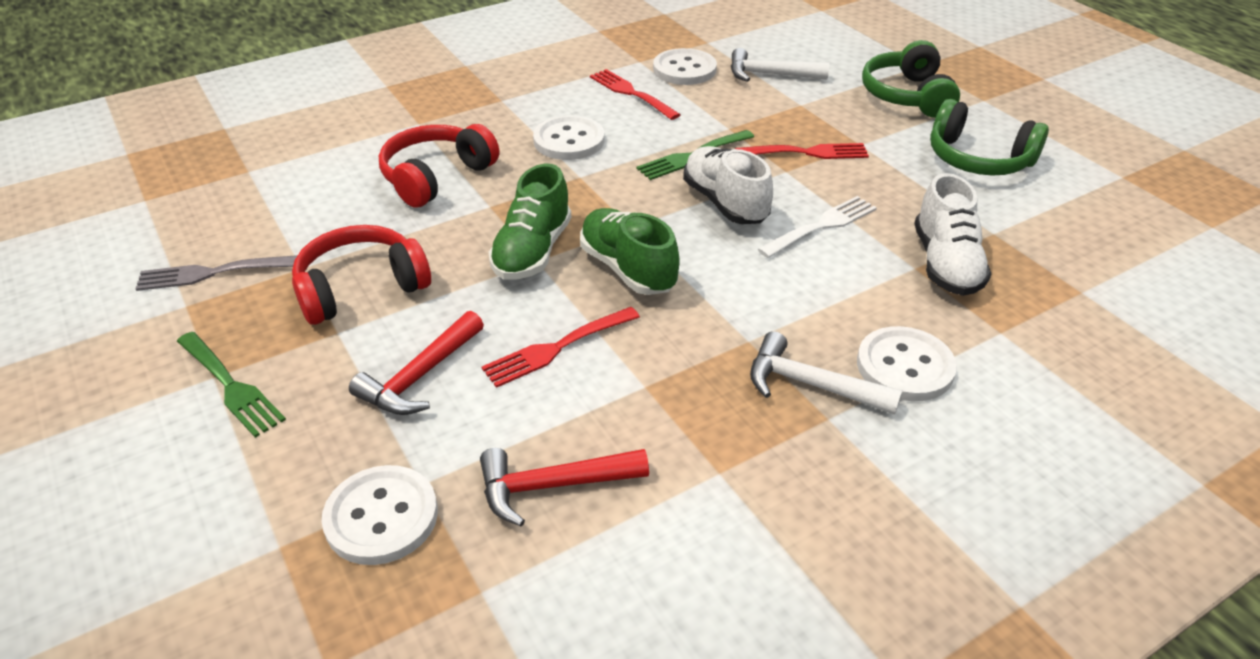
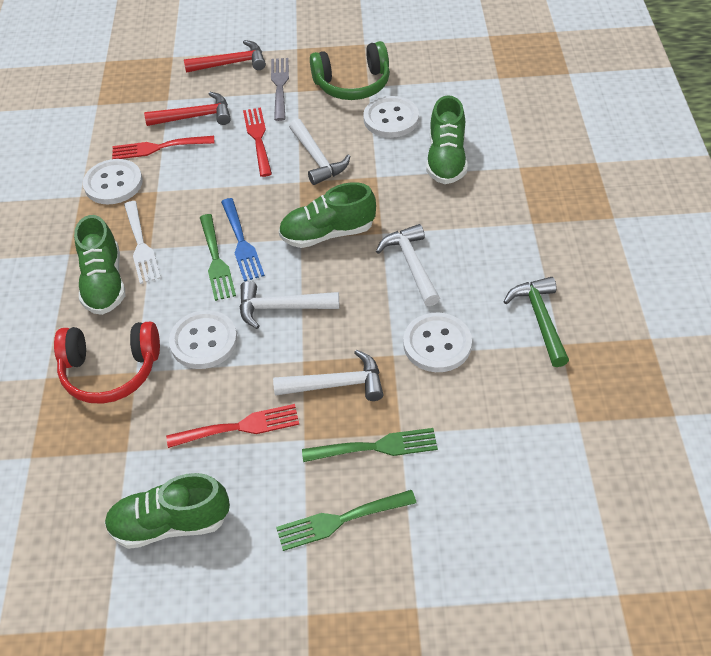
blue fork: 0 -> 1
green fork: 2 -> 3
green hammer: 0 -> 1
green headphones: 2 -> 1
green shoe: 2 -> 4
red headphones: 2 -> 1
white hammer: 2 -> 4
white shoe: 2 -> 0

